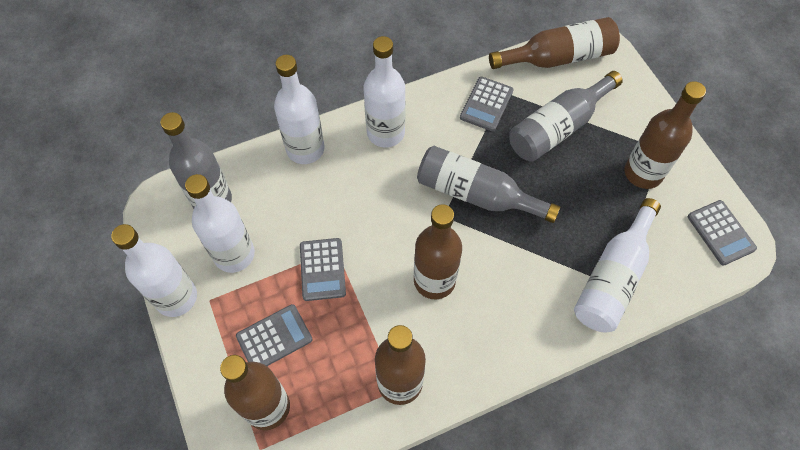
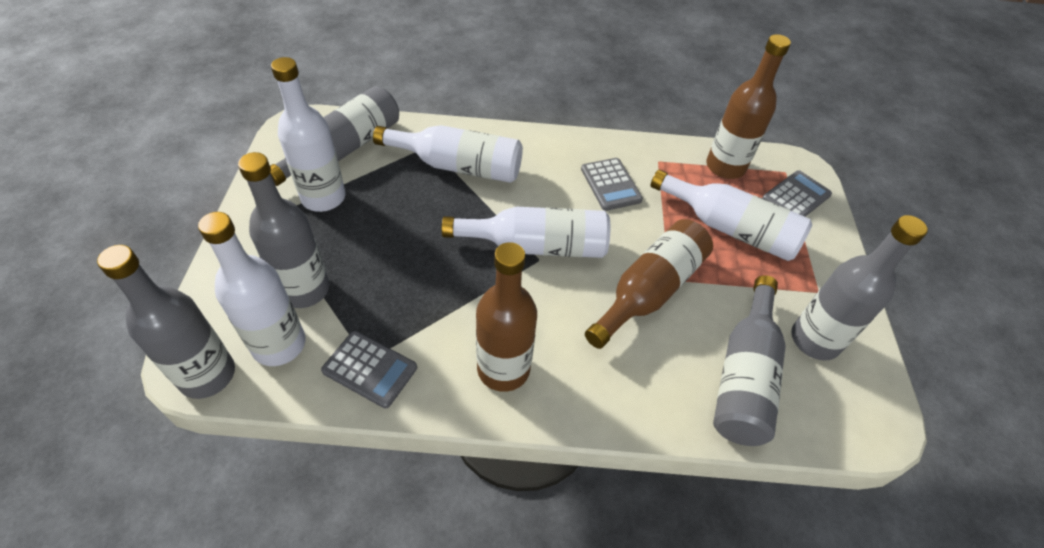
brown bottle: 5 -> 3
grey bottle: 3 -> 5
grey calculator: 4 -> 3

